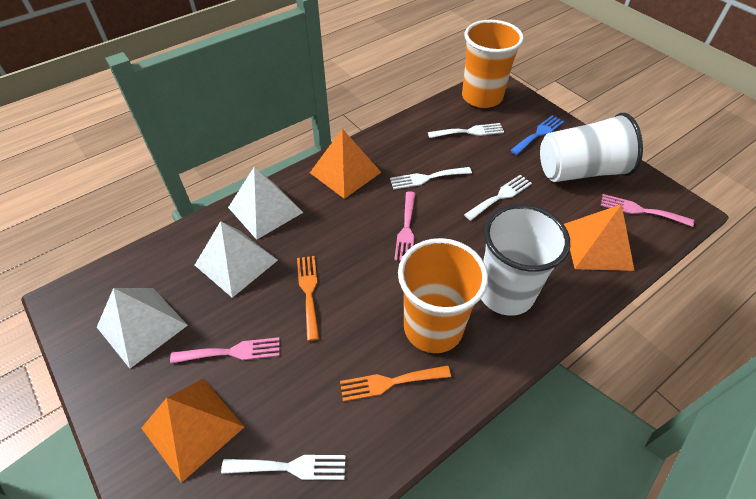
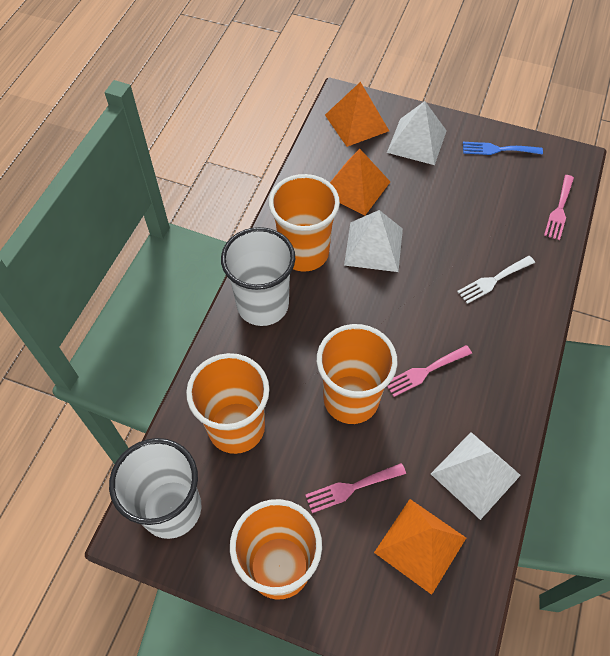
orange cup: 2 -> 4
orange fork: 2 -> 0
white fork: 4 -> 1

